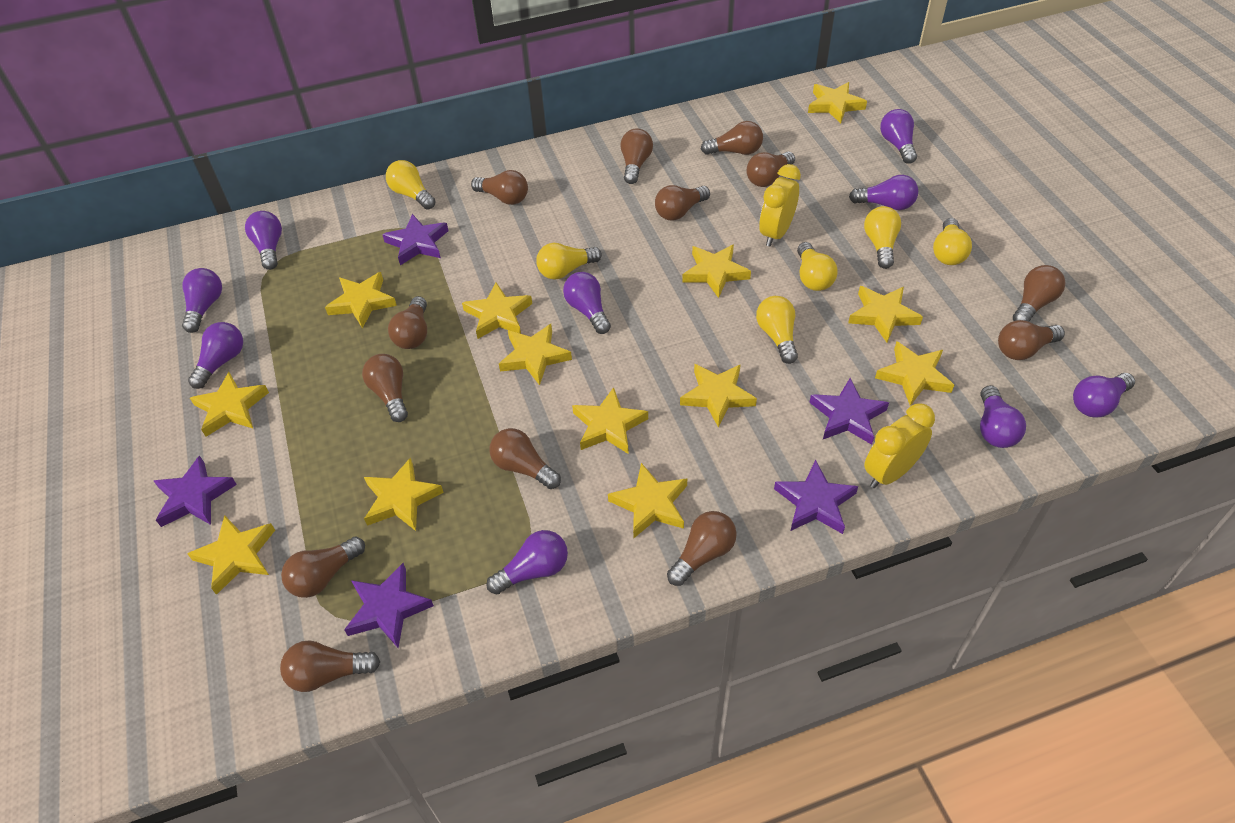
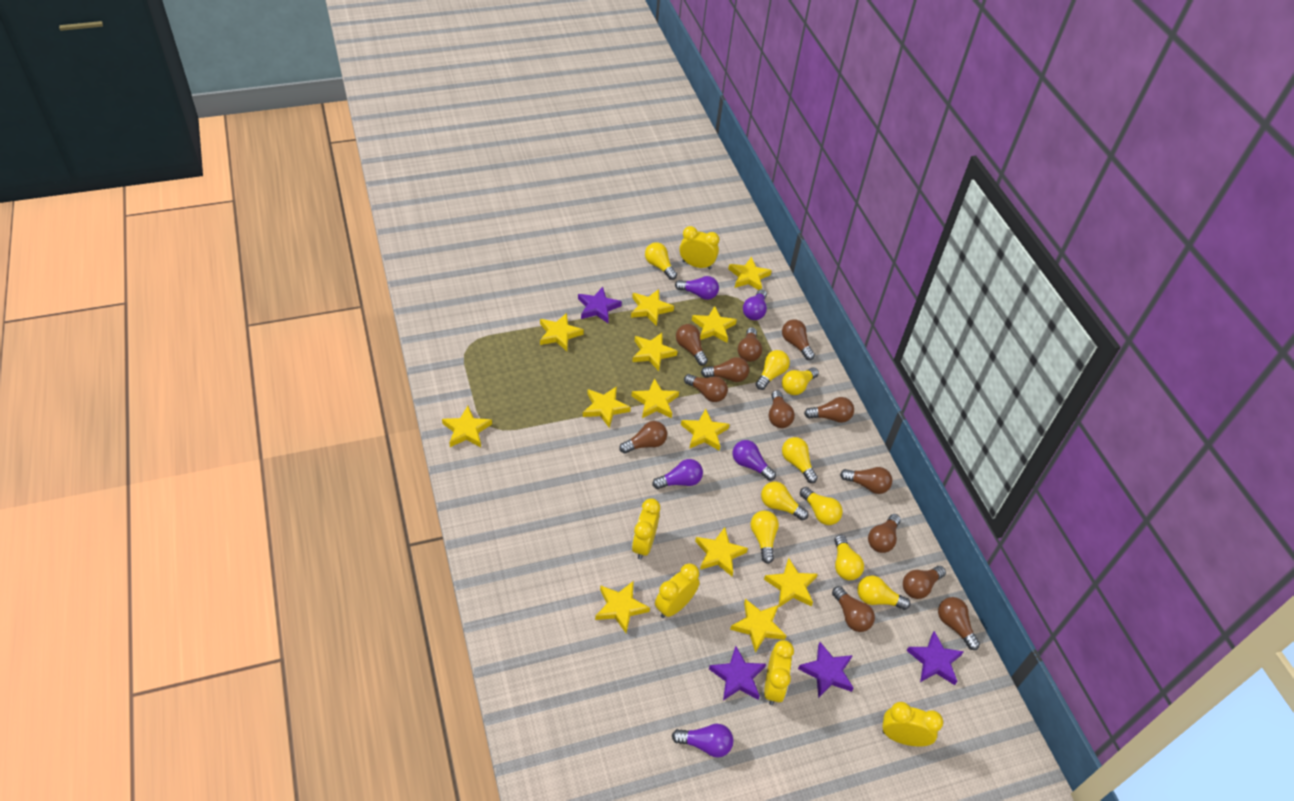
purple light bulb: 9 -> 5
purple star: 5 -> 4
yellow clock: 2 -> 5
yellow light bulb: 6 -> 9

